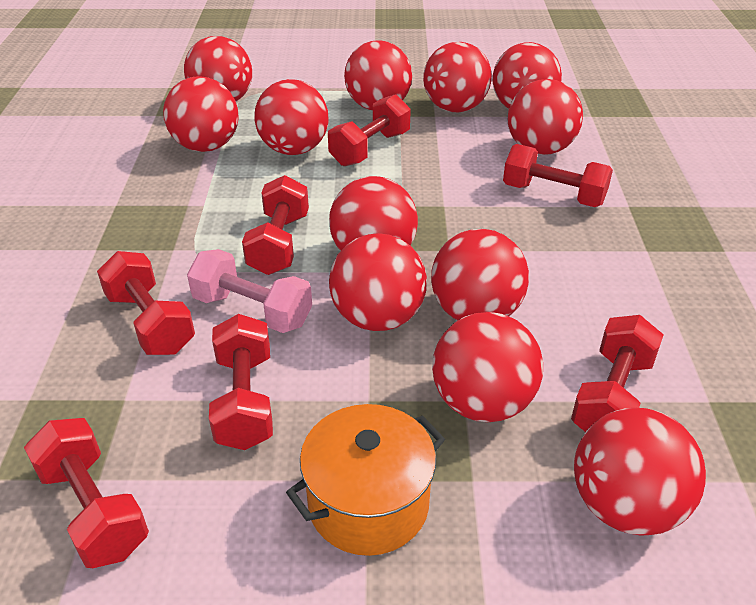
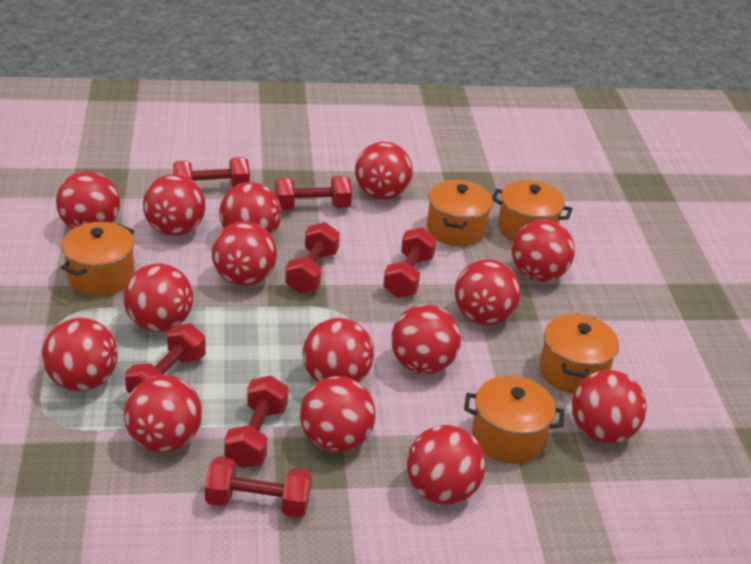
orange pot: 1 -> 5
pink dumbbell: 1 -> 0
red ball: 12 -> 15

